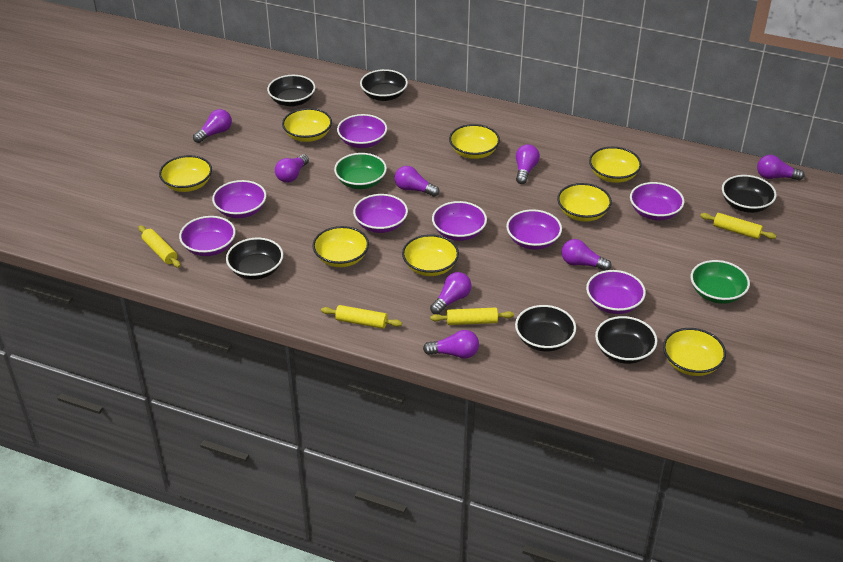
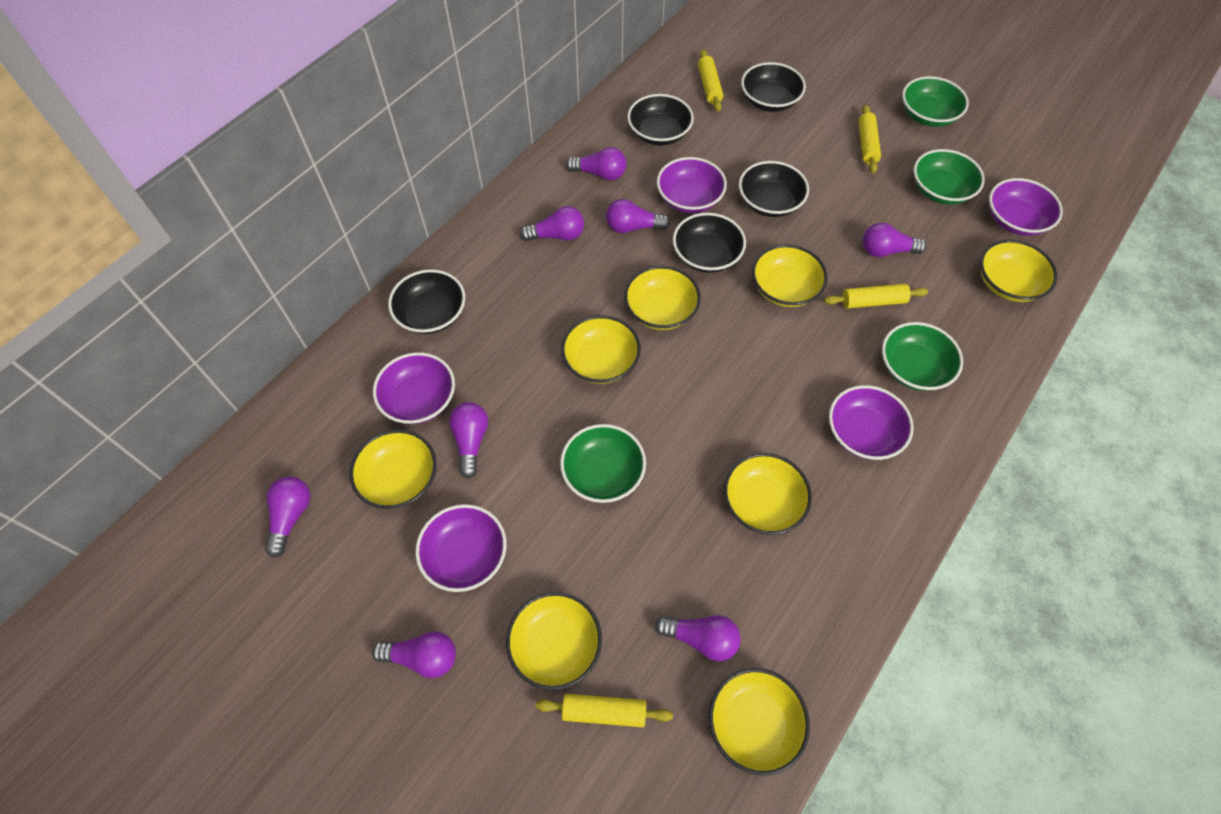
black bowl: 6 -> 5
green bowl: 2 -> 4
purple bowl: 8 -> 5

